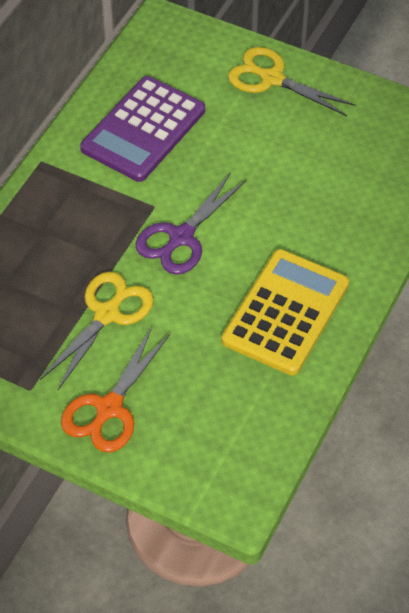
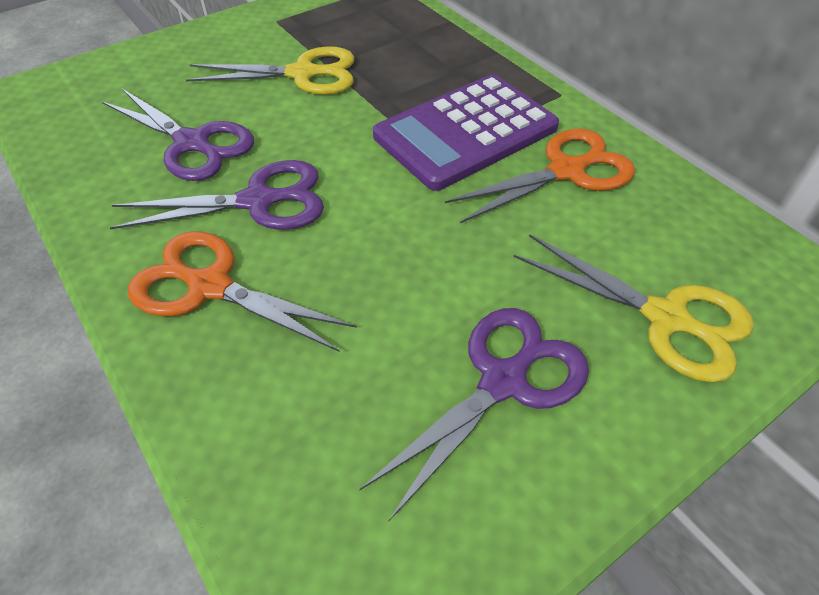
orange scissors: 1 -> 2
purple scissors: 1 -> 3
yellow calculator: 1 -> 0

